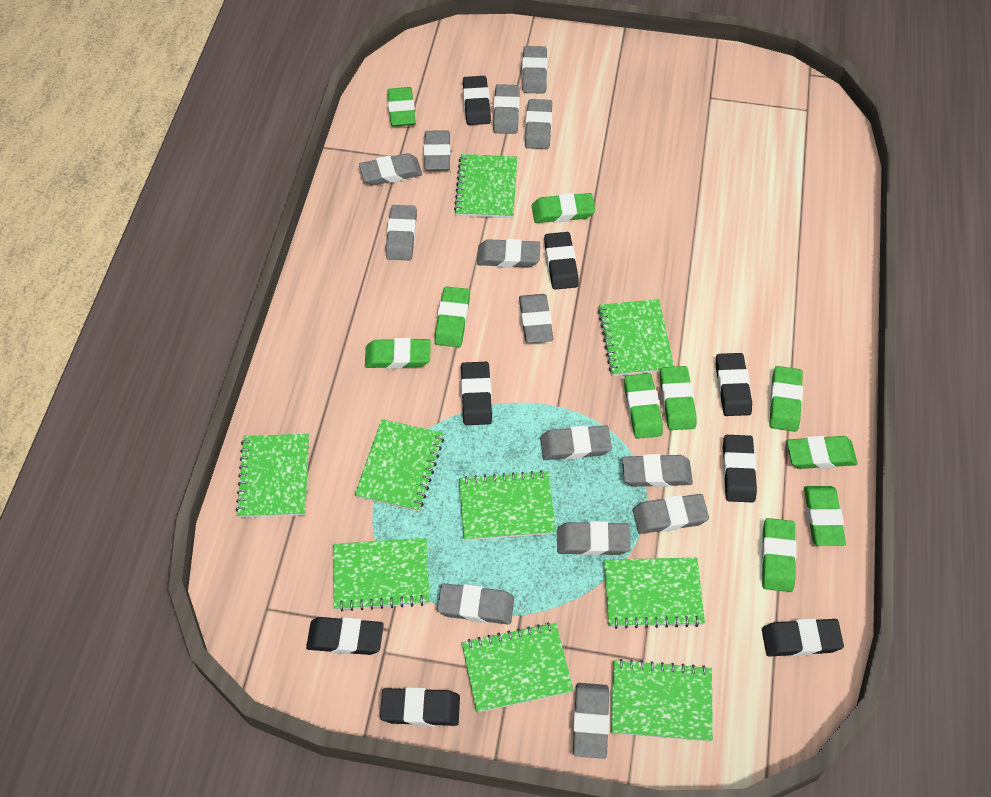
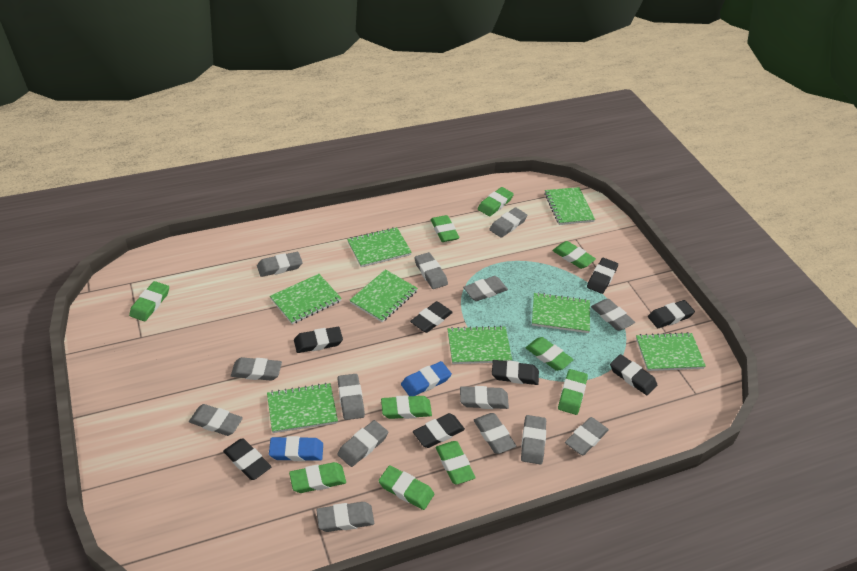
blue eraser: 0 -> 2
green notebook: 9 -> 8

